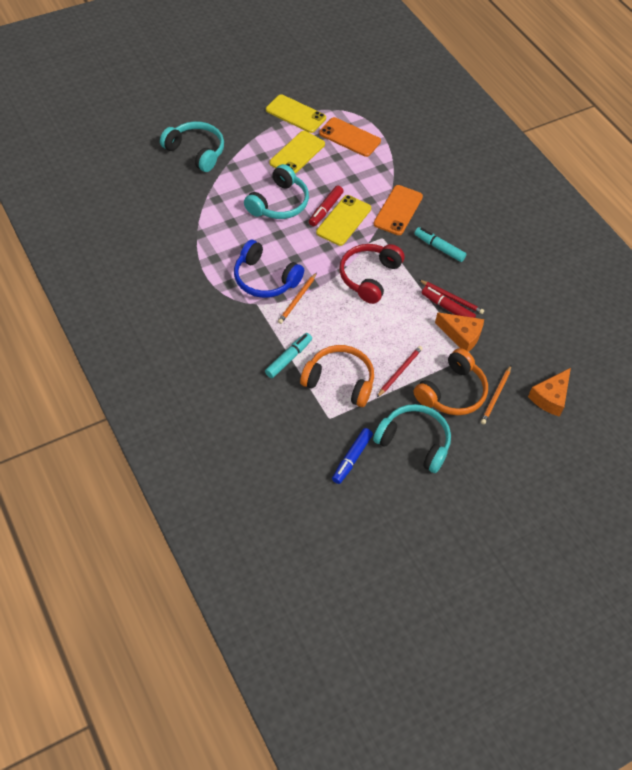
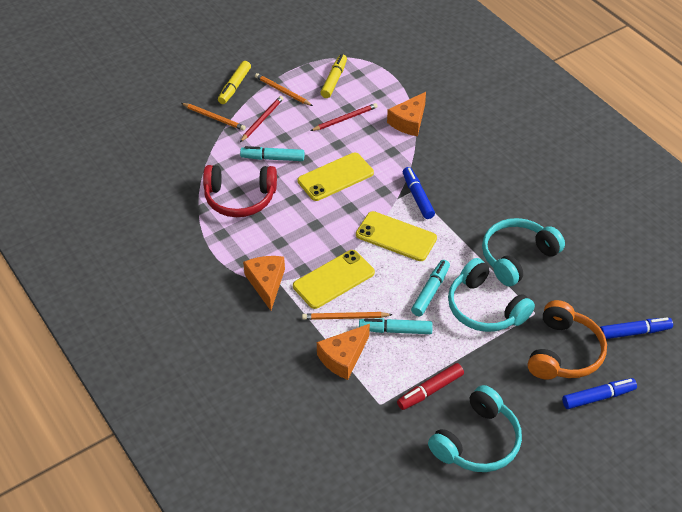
blue headphones: 1 -> 0
blue marker: 1 -> 3
orange cheese: 2 -> 3
orange headphones: 2 -> 1
orange pencil: 2 -> 3
orange phone: 2 -> 0
red marker: 2 -> 1
turquoise marker: 2 -> 3
yellow marker: 0 -> 2

